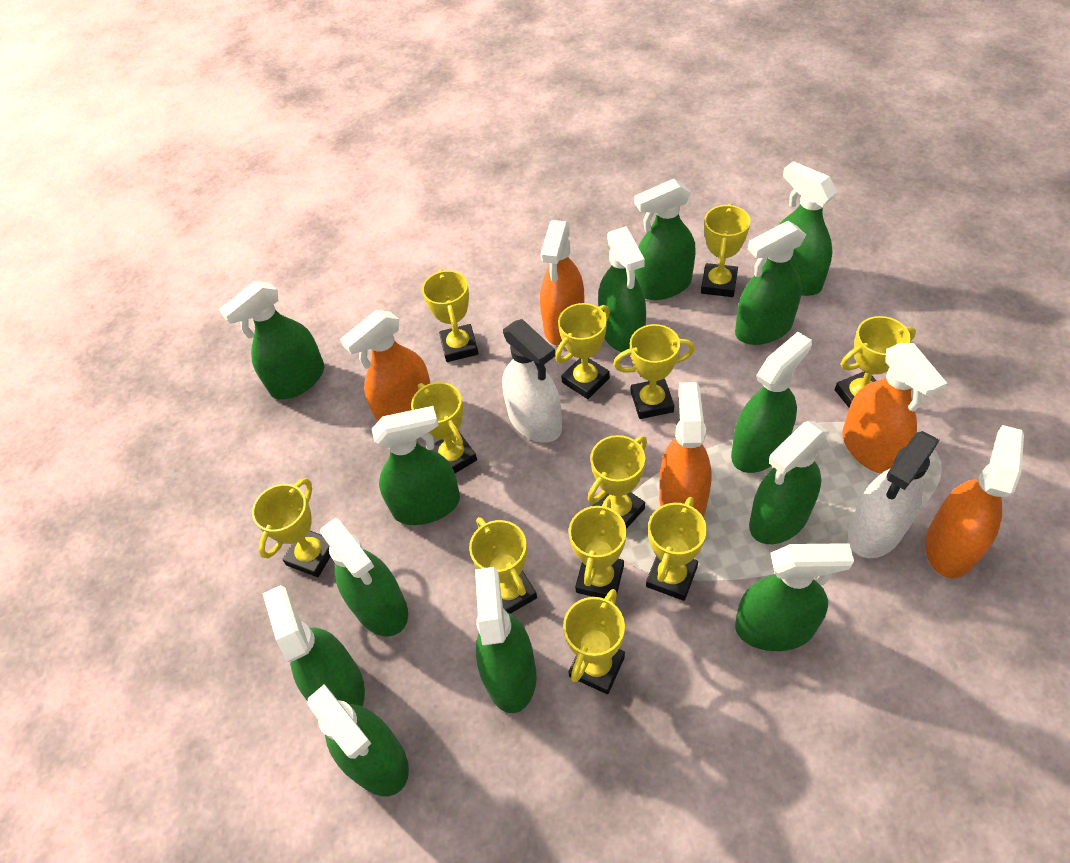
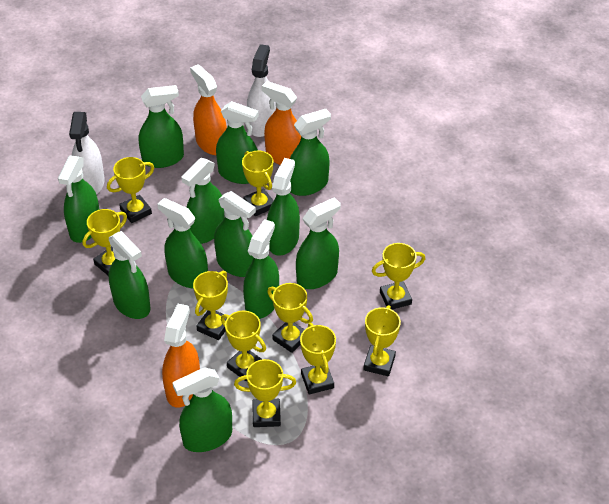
green spray bottle: 13 -> 12
orange spray bottle: 5 -> 3
yellow trophy: 12 -> 10

